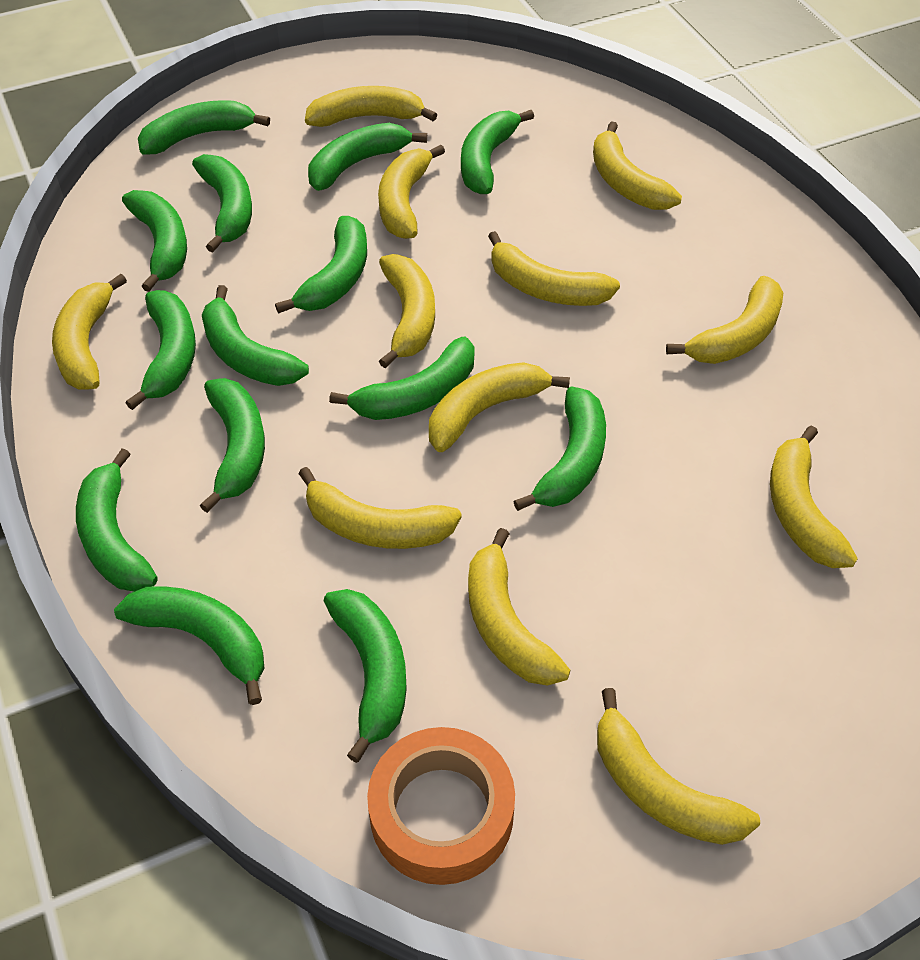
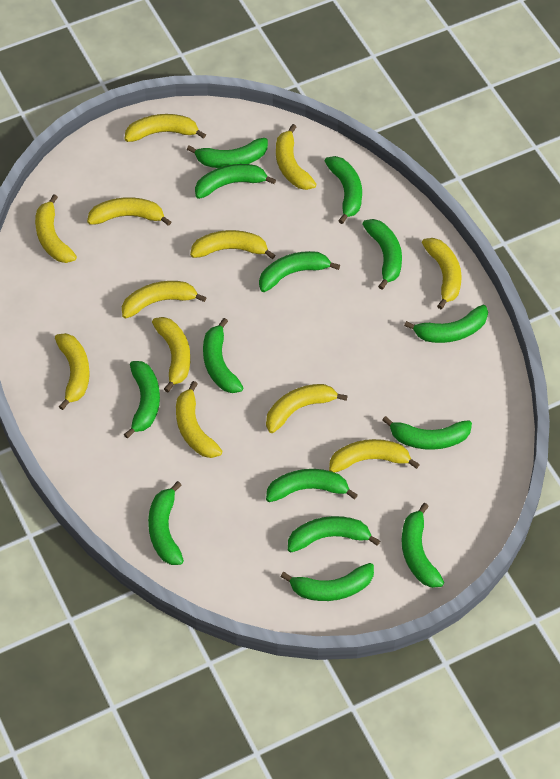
orange tape: 1 -> 0

